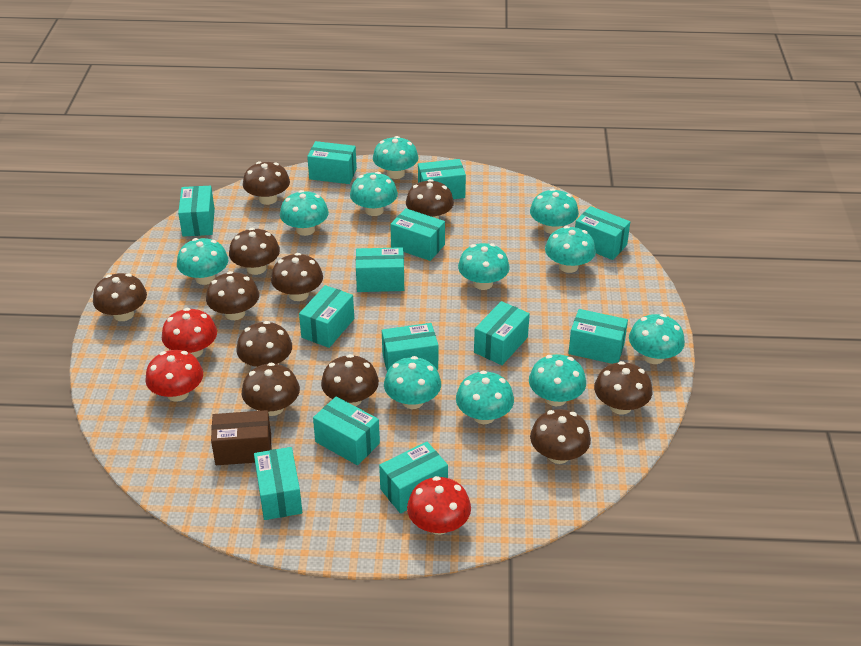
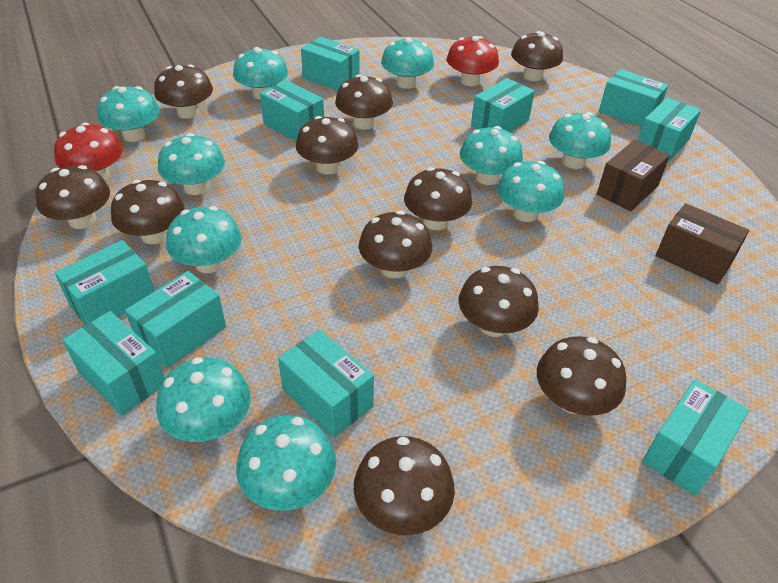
brown box: 1 -> 2
red mushroom: 3 -> 2
turquoise box: 13 -> 10
turquoise mushroom: 11 -> 10

